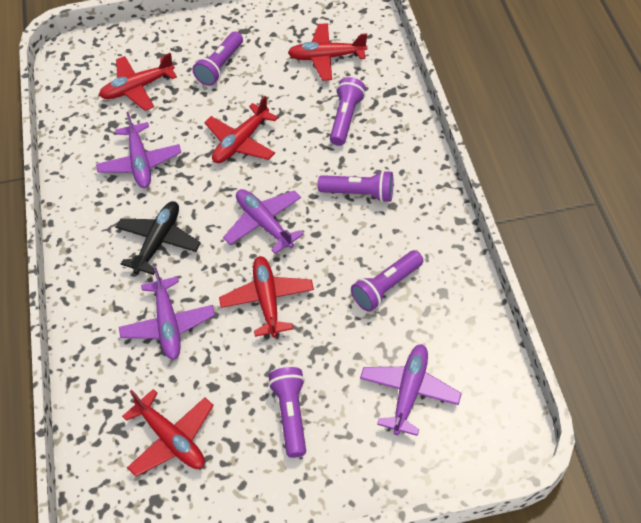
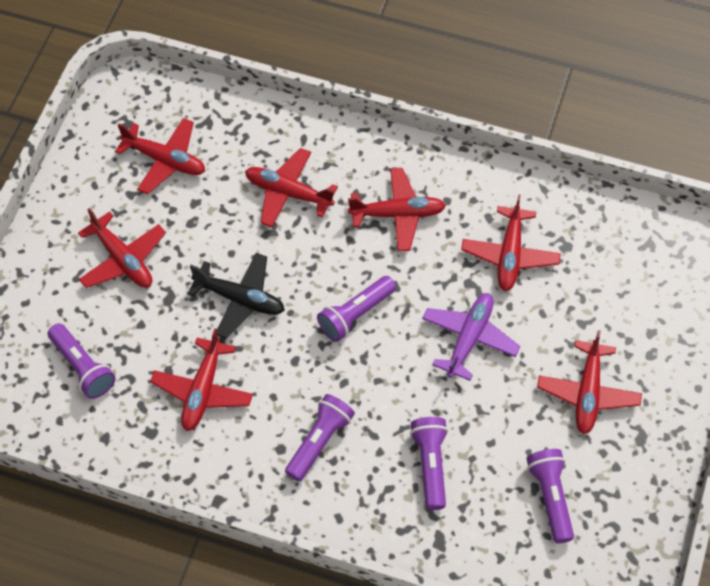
purple plane: 4 -> 1
red plane: 5 -> 7

